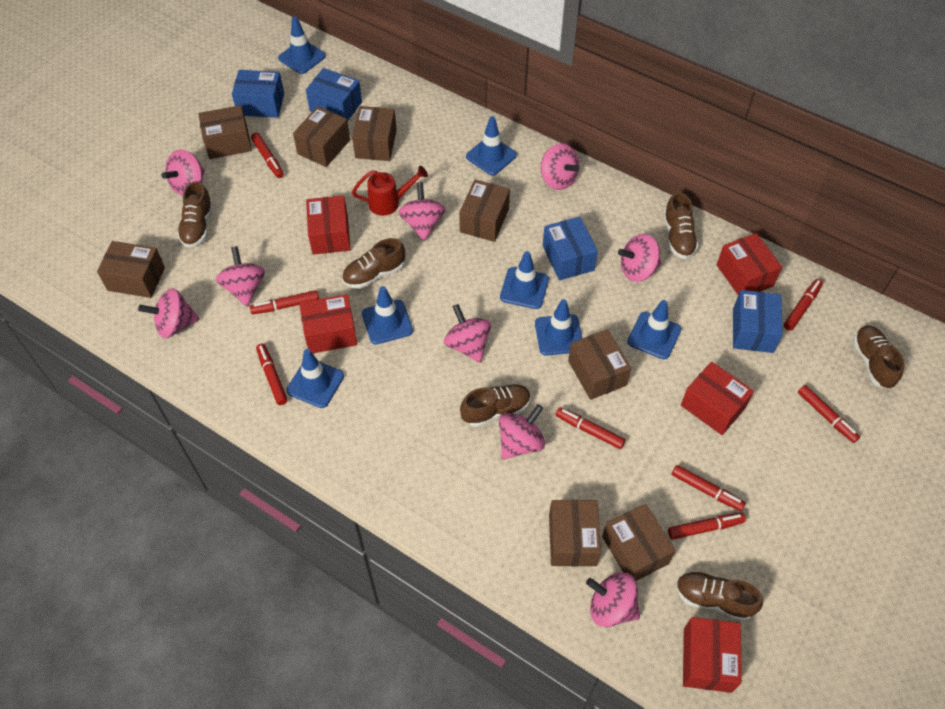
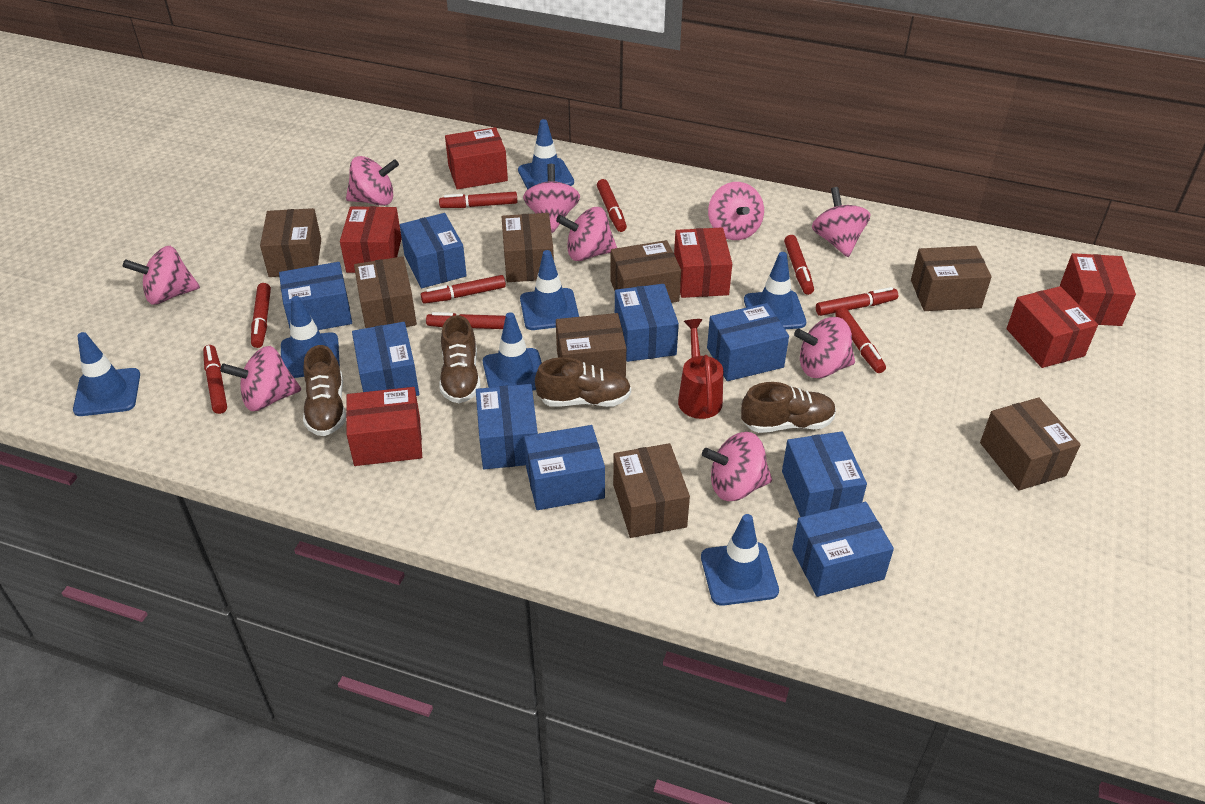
blue box: 4 -> 9
brown shoe: 6 -> 4
red box: 5 -> 6
red marker: 8 -> 9

